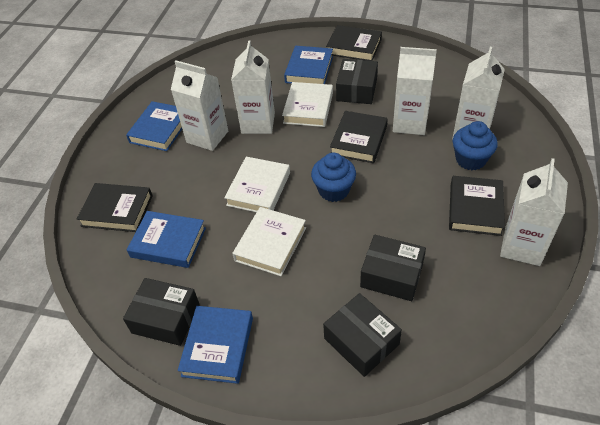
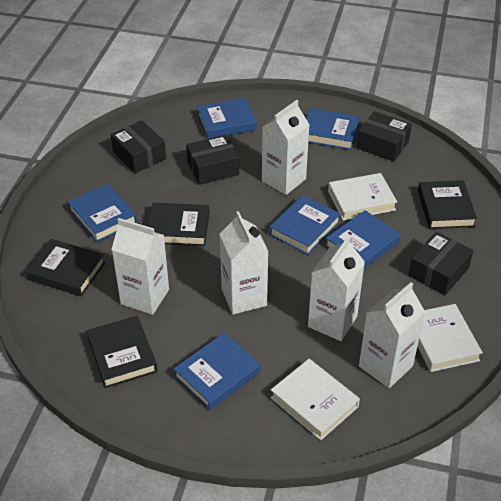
blue book: 4 -> 6
blue cupcake: 2 -> 0

